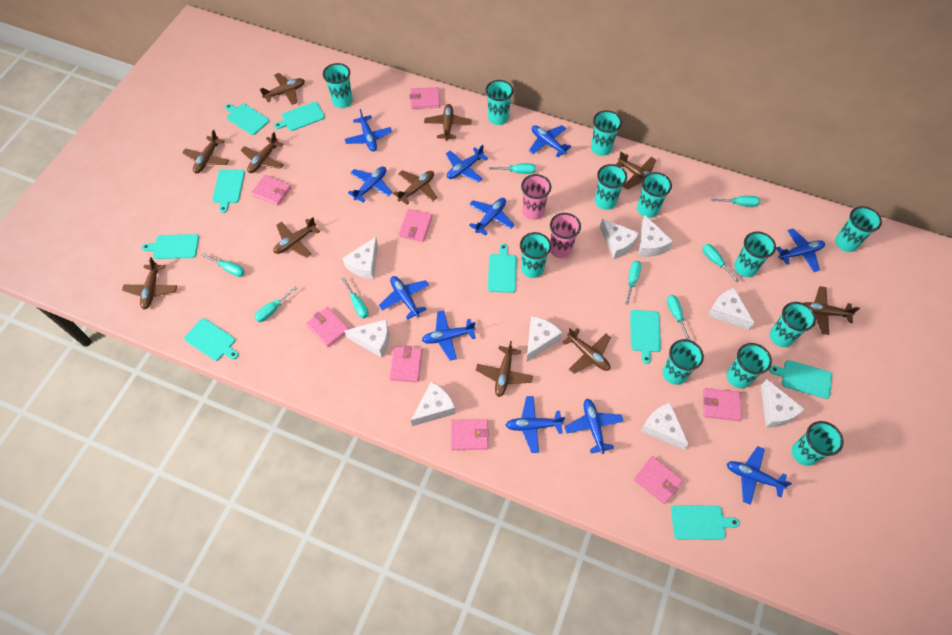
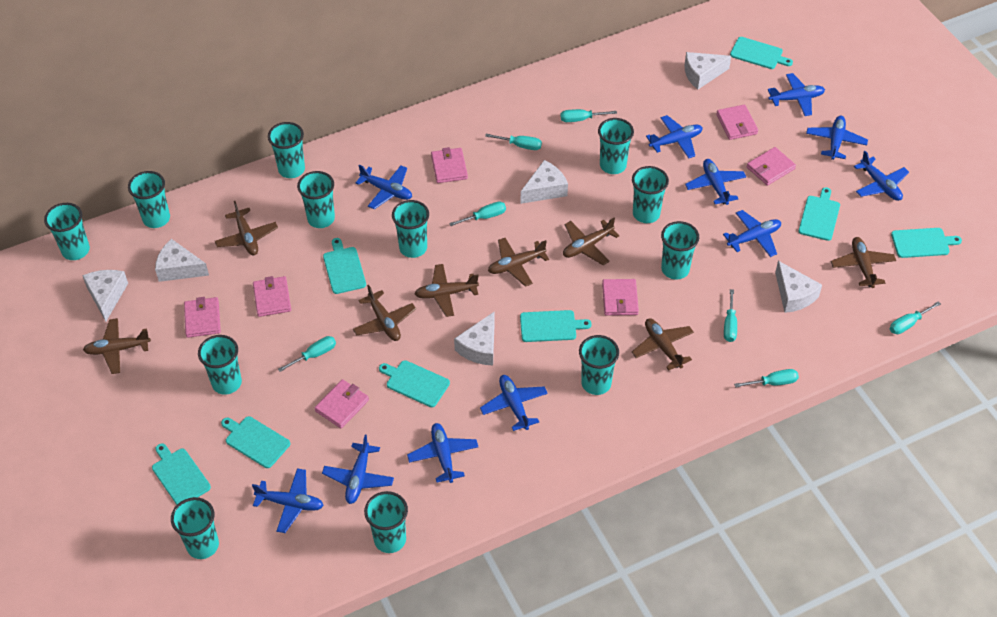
brown plane: 11 -> 8
pink cup: 2 -> 0
pink wallet: 8 -> 7
turquoise cutting board: 9 -> 8
turquoise screwdriver: 8 -> 7
white cheese: 9 -> 6

